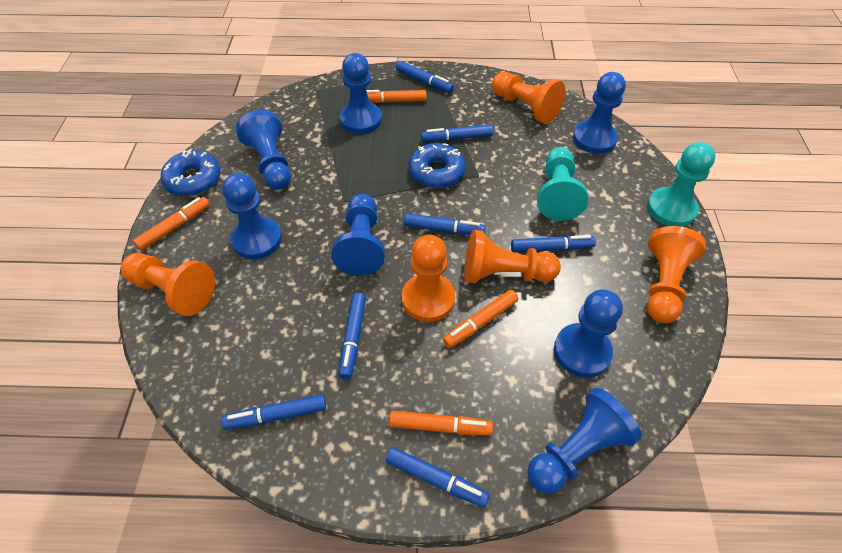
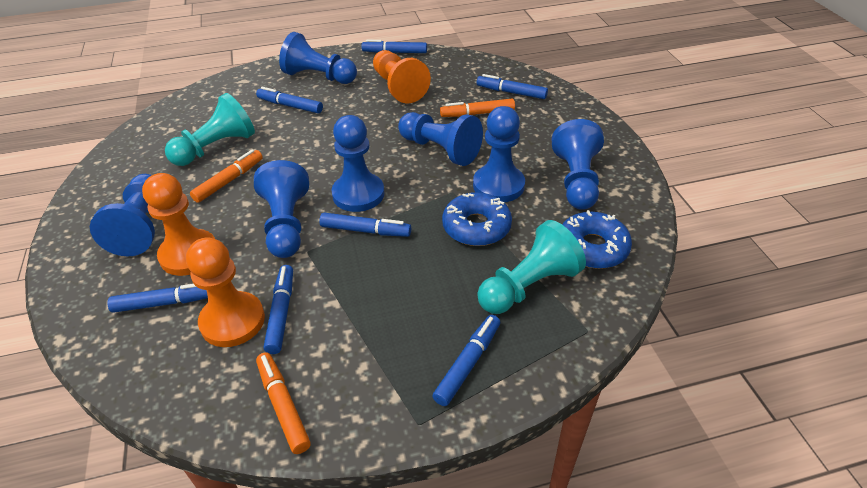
orange marker: 4 -> 3
orange pawn: 5 -> 3

